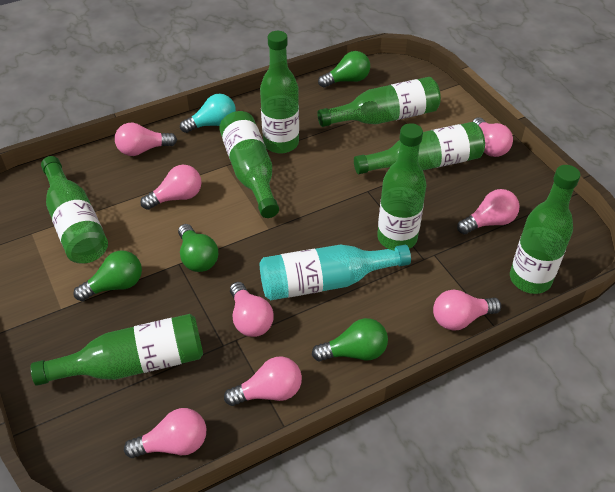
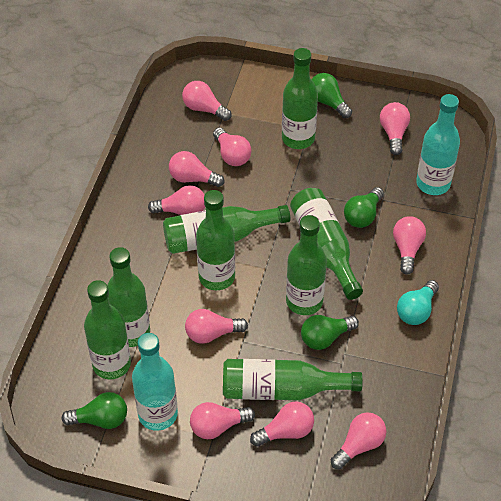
pink light bulb: 8 -> 10
turquoise bottle: 1 -> 2

